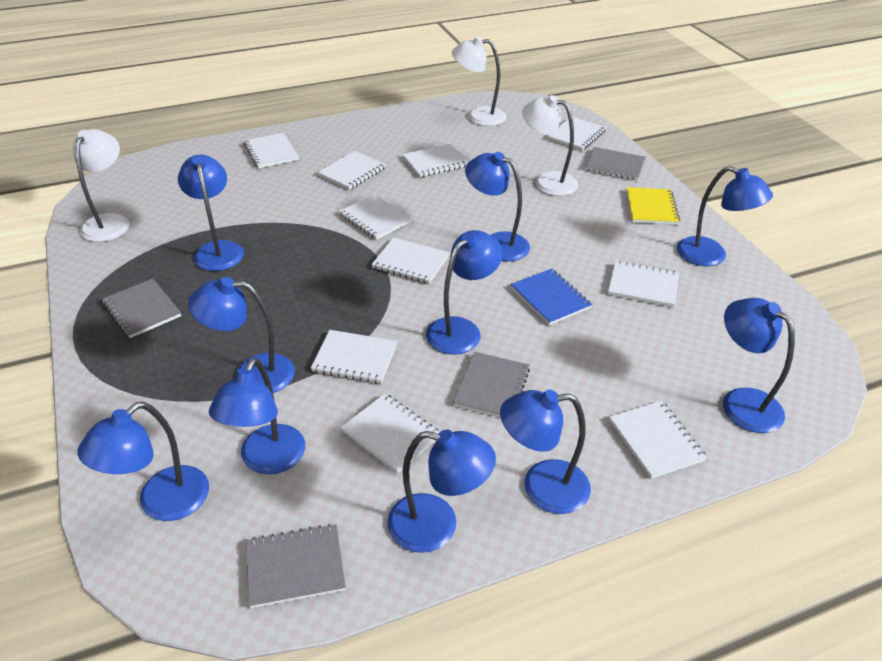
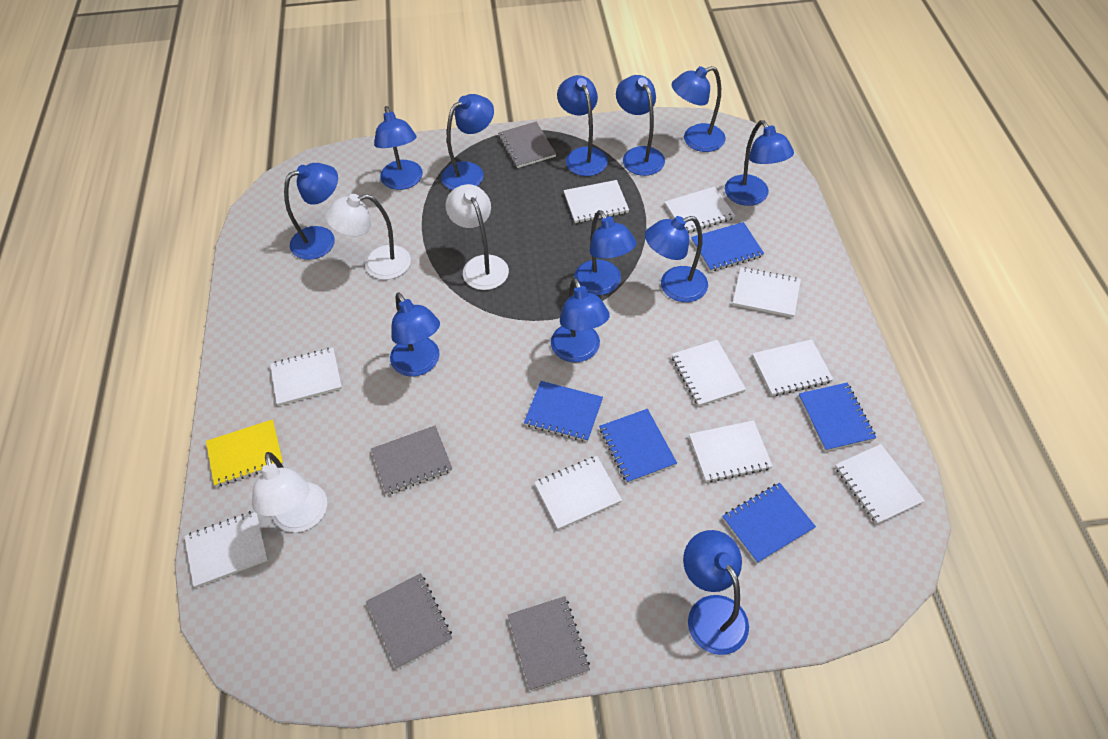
blue lamp: 10 -> 12
blue notebook: 1 -> 5

